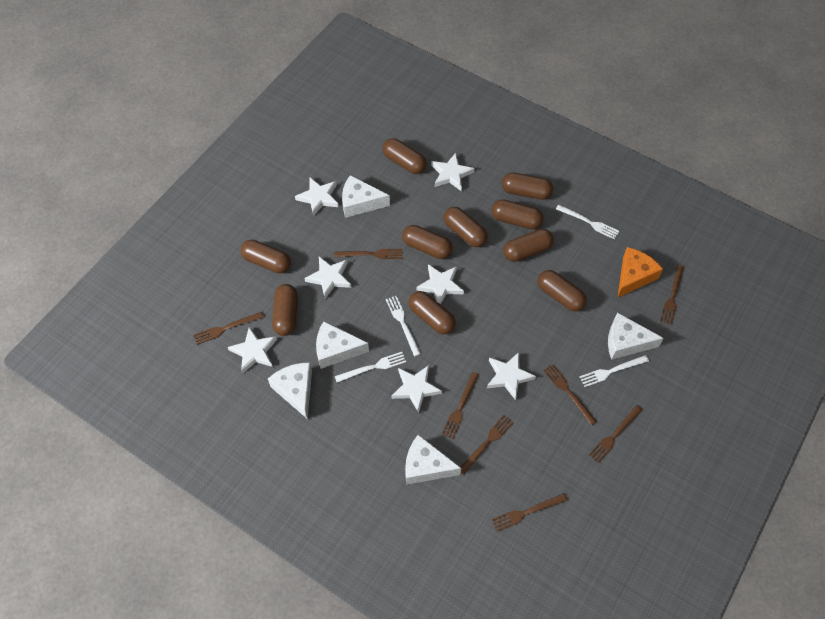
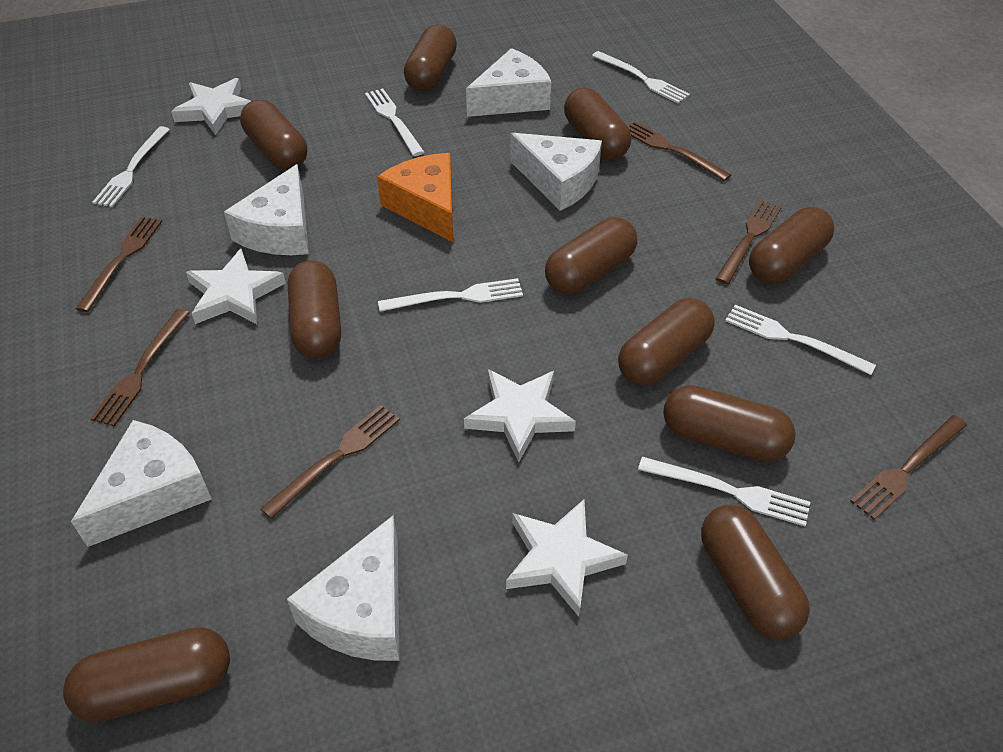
brown fork: 8 -> 6
white fork: 4 -> 6
white star: 7 -> 4

